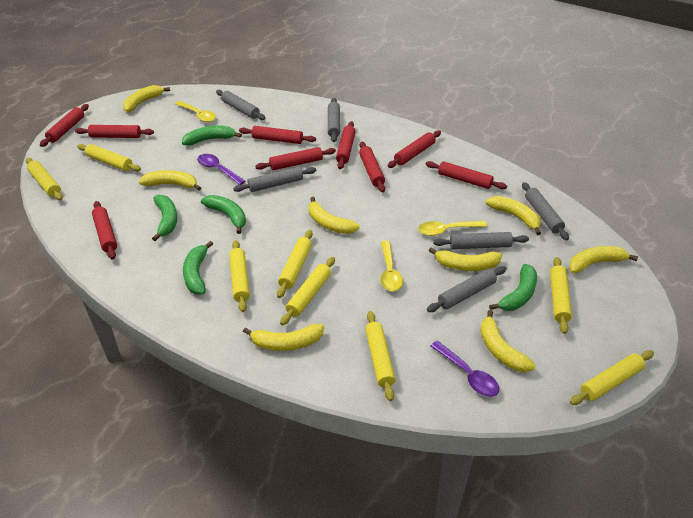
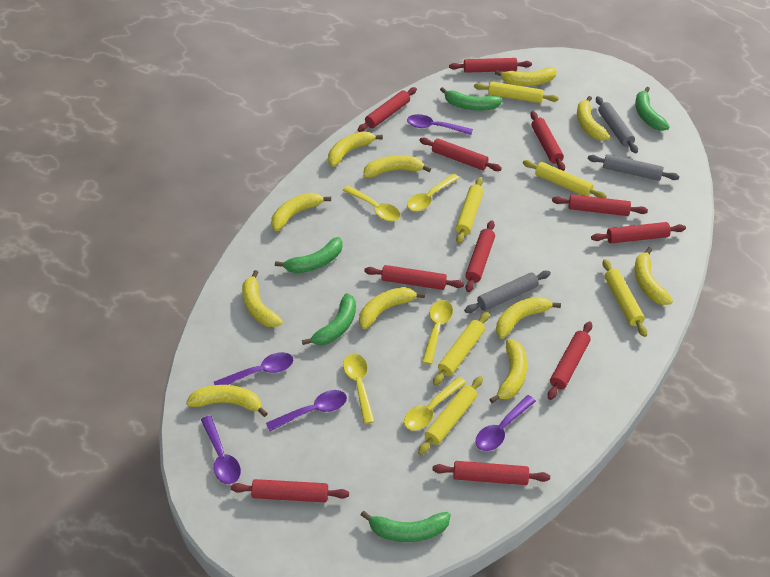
grey rolling pin: 6 -> 3
purple spoon: 2 -> 5
red rolling pin: 9 -> 11
yellow banana: 8 -> 11
yellow rolling pin: 8 -> 6
yellow spoon: 3 -> 5

